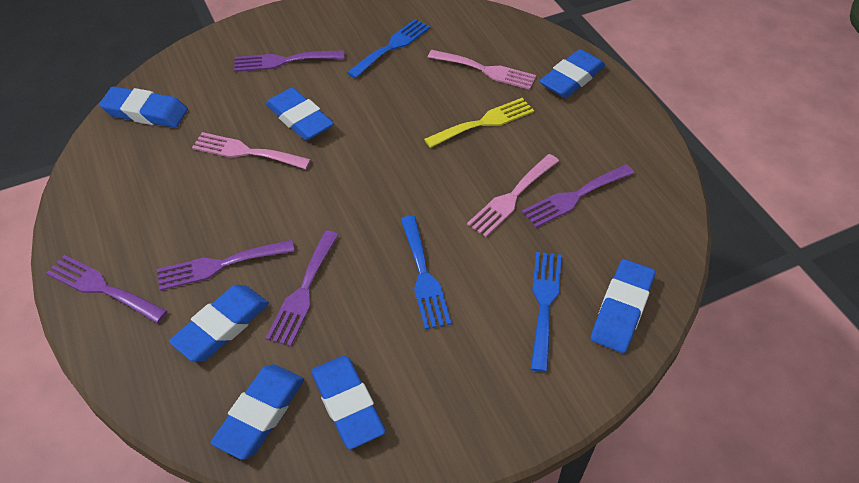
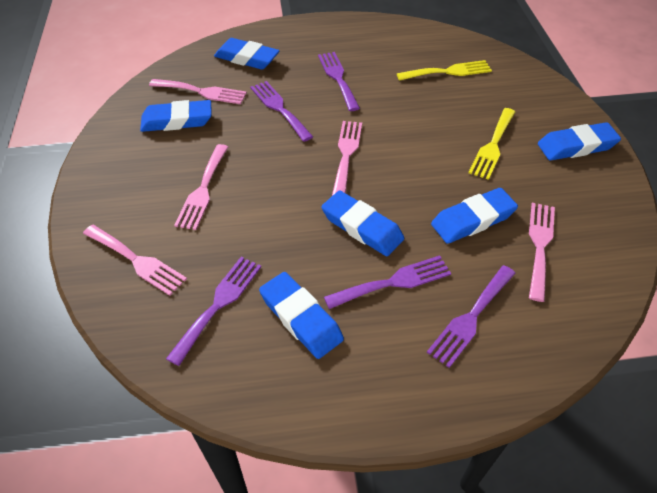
blue eraser: 7 -> 6
blue fork: 3 -> 0
pink fork: 3 -> 5
yellow fork: 1 -> 2

